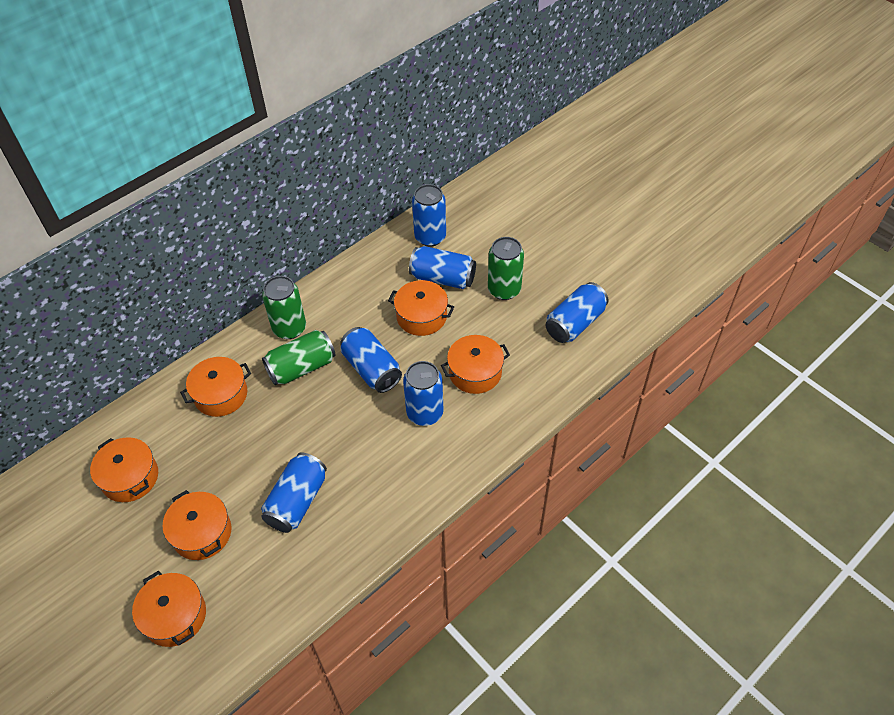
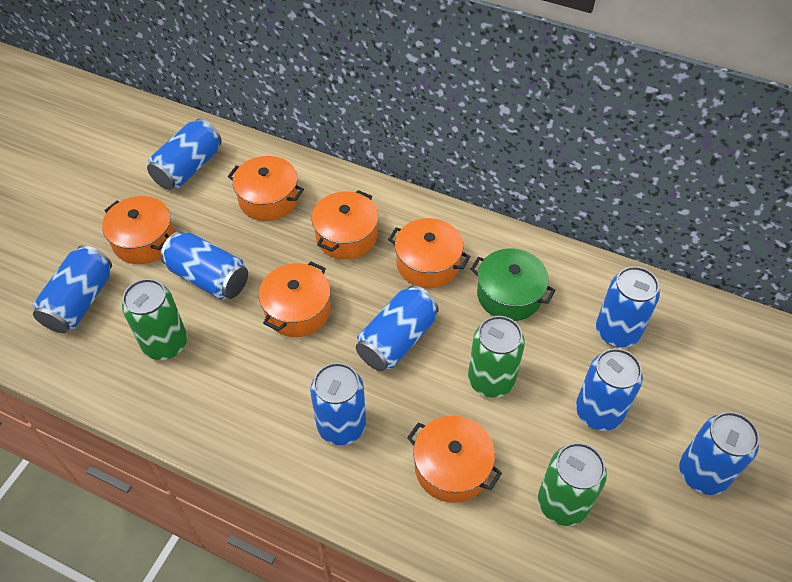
blue can: 6 -> 8
green pot: 0 -> 1

